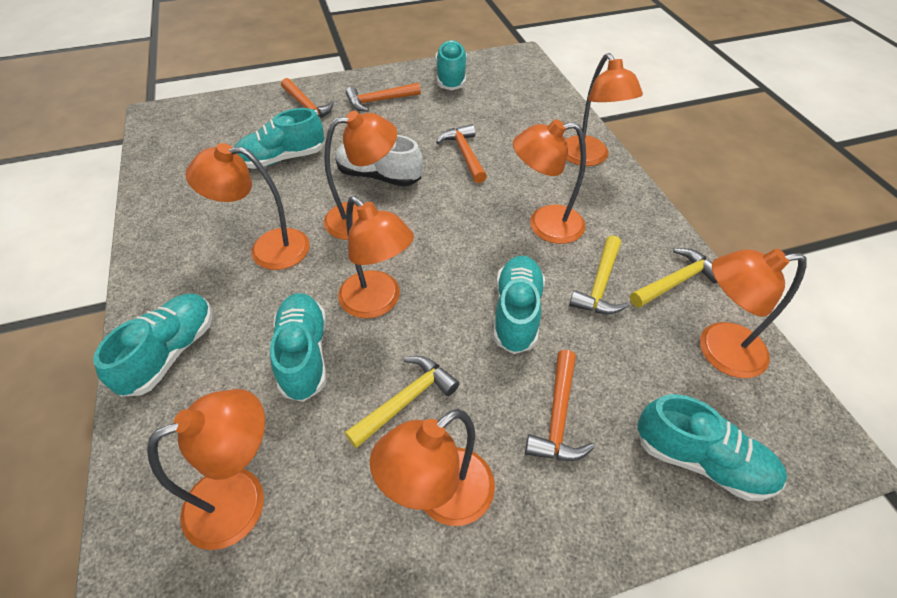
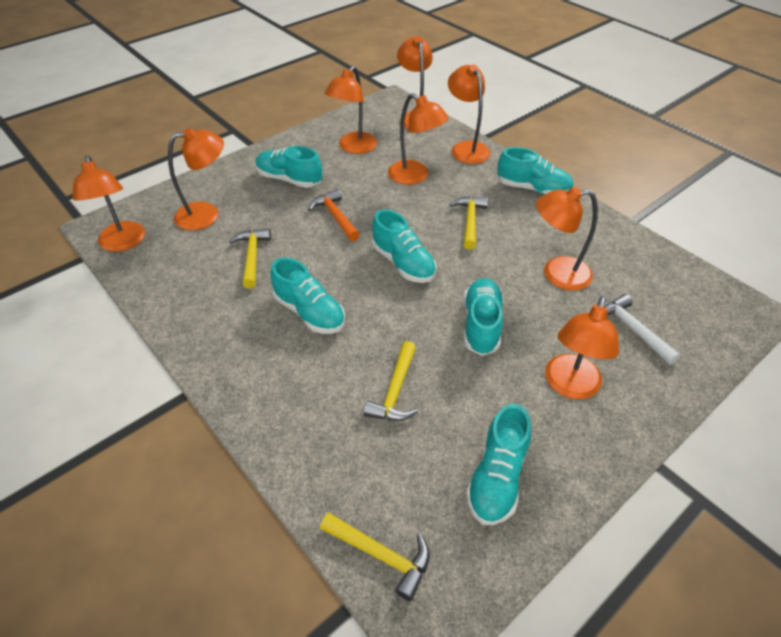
orange hammer: 4 -> 1
white hammer: 0 -> 1
white shoe: 1 -> 0
yellow hammer: 3 -> 4

